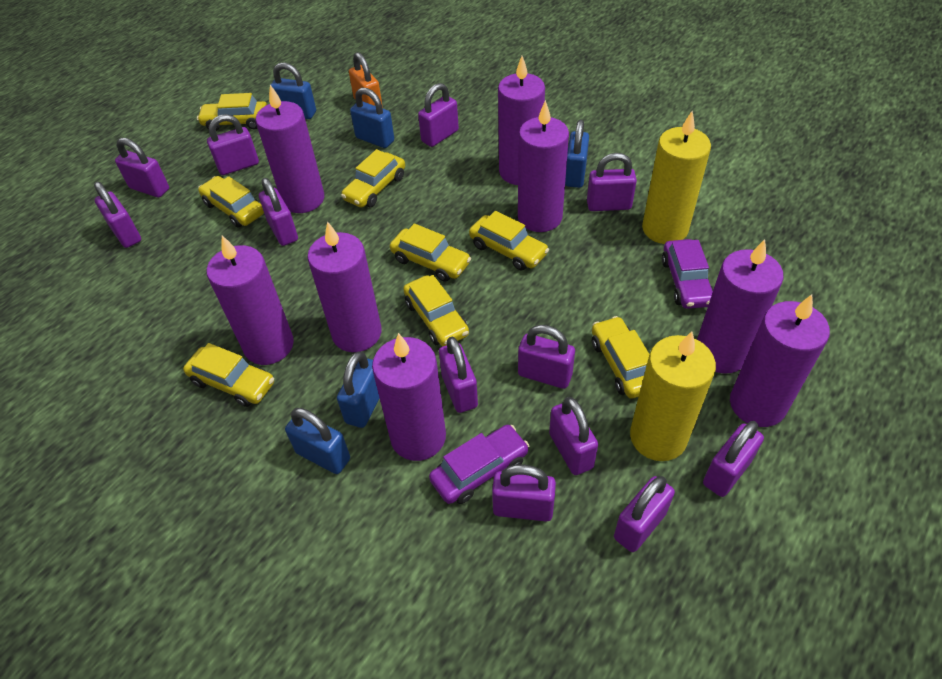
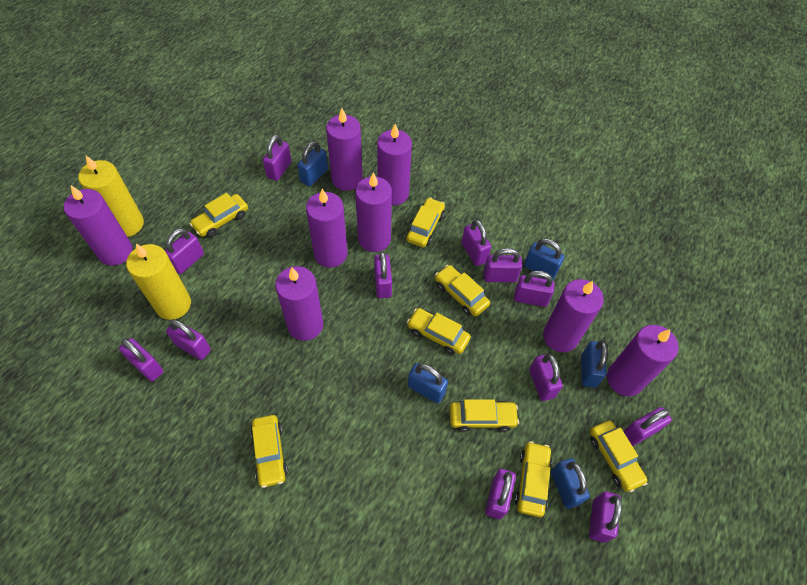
orange padlock: 1 -> 0
purple car: 2 -> 0

